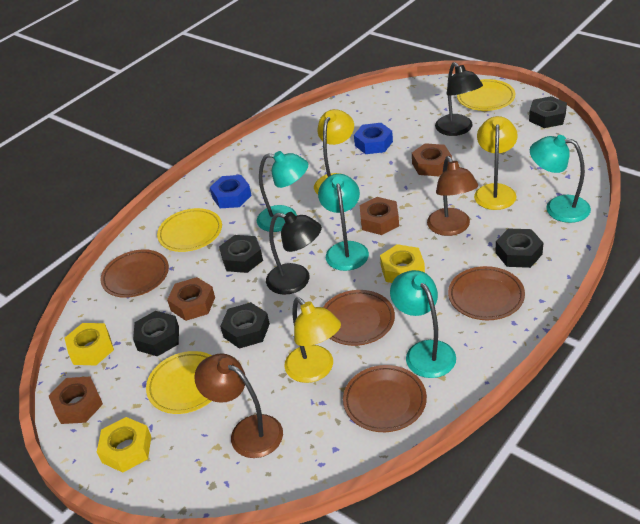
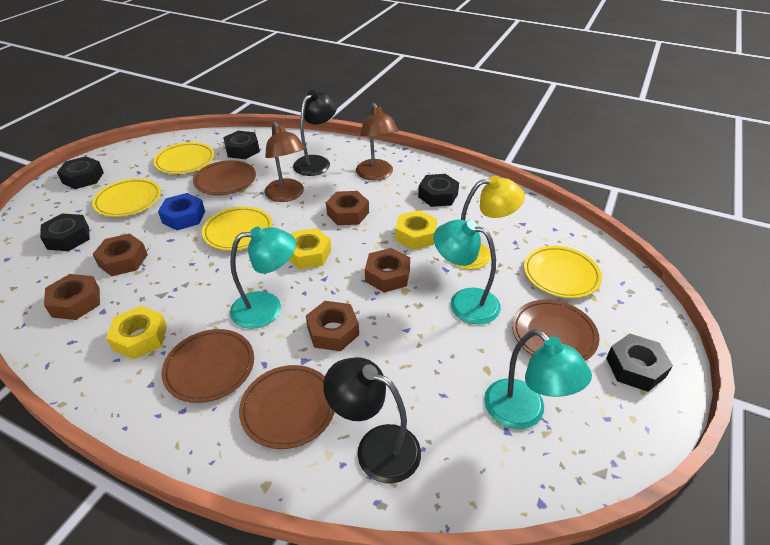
blue nut: 2 -> 1
brown nut: 4 -> 5
turquoise lamp: 4 -> 3
yellow lamp: 3 -> 1
yellow plate: 3 -> 4

